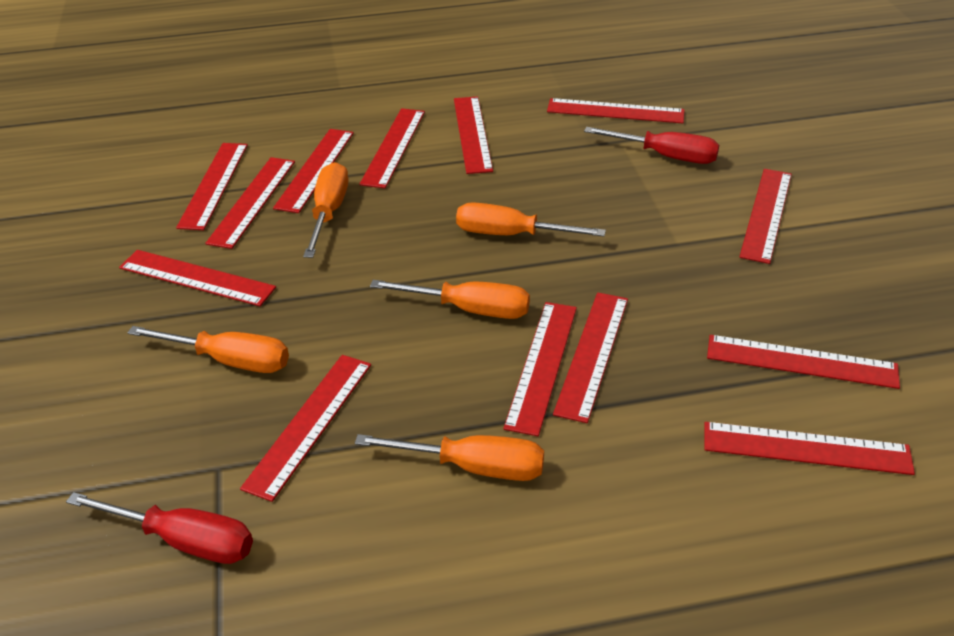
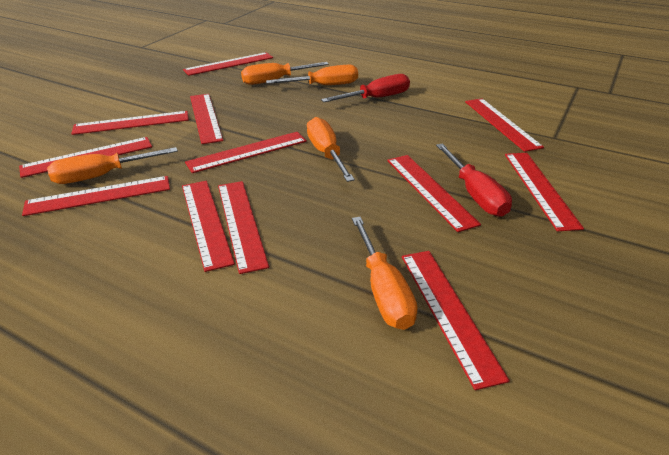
red ruler: 13 -> 12

